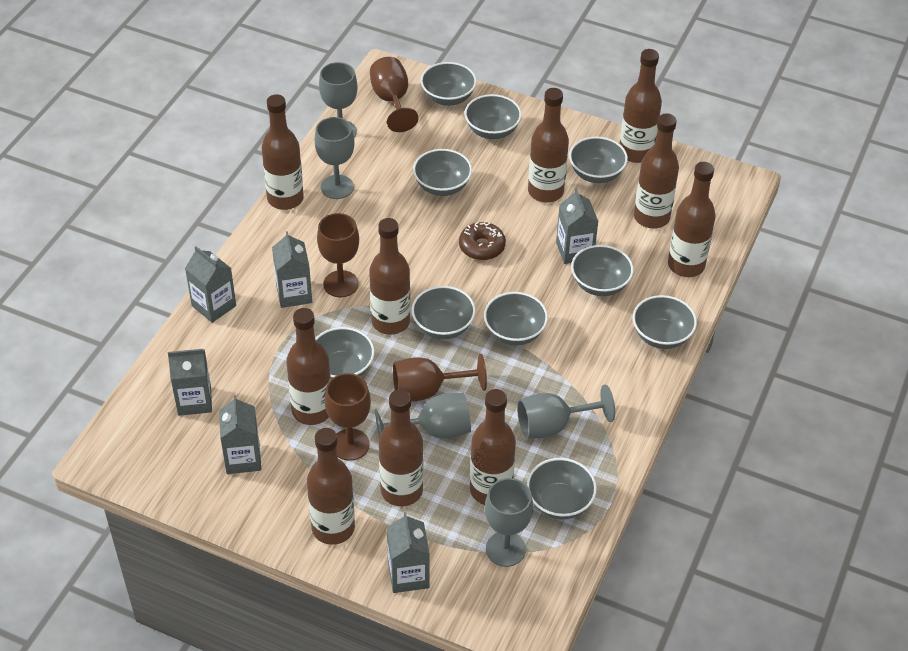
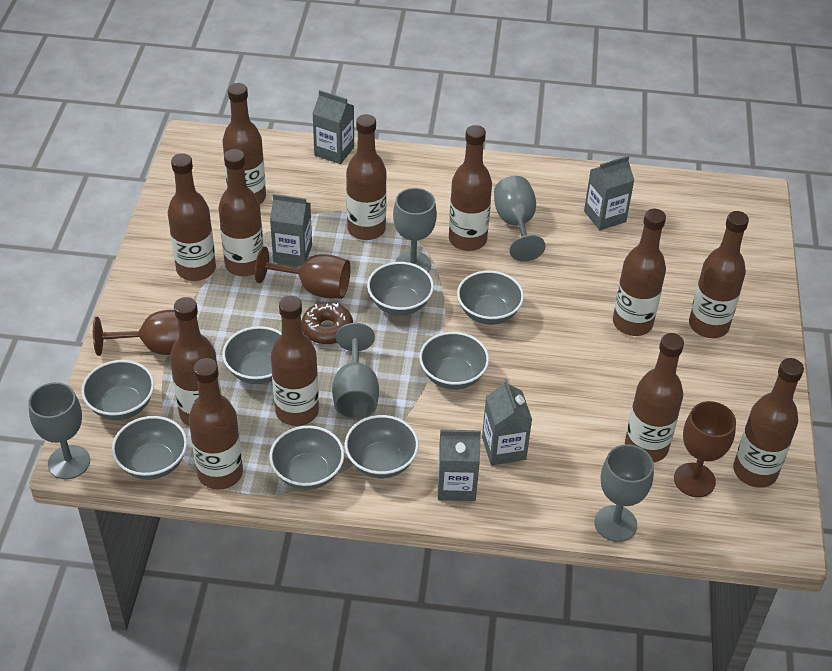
brown bottle: 10 -> 12
brown goblet: 4 -> 3
grey bowl: 10 -> 8
grey carton: 6 -> 5

